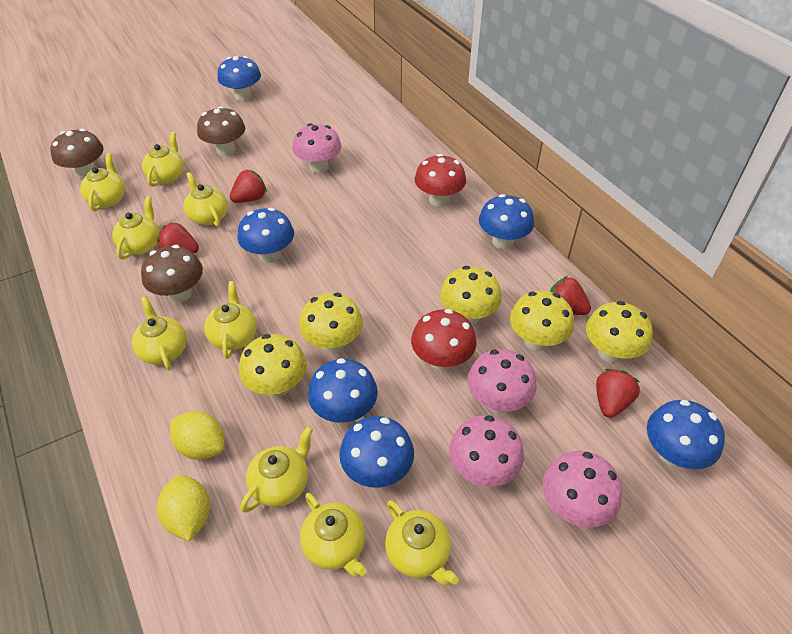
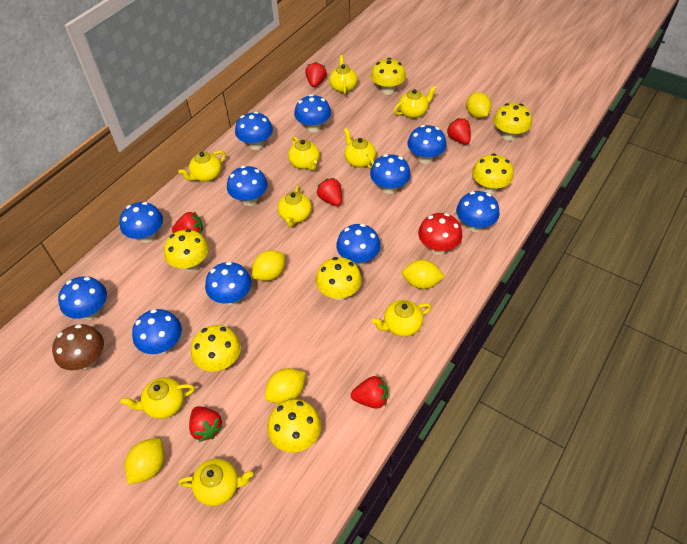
blue mushroom: 6 -> 11
brown mushroom: 3 -> 1
pink mushroom: 4 -> 0
red mushroom: 2 -> 1
red strawberry: 4 -> 6
yellow lemon: 2 -> 5
yellow mushroom: 5 -> 7

